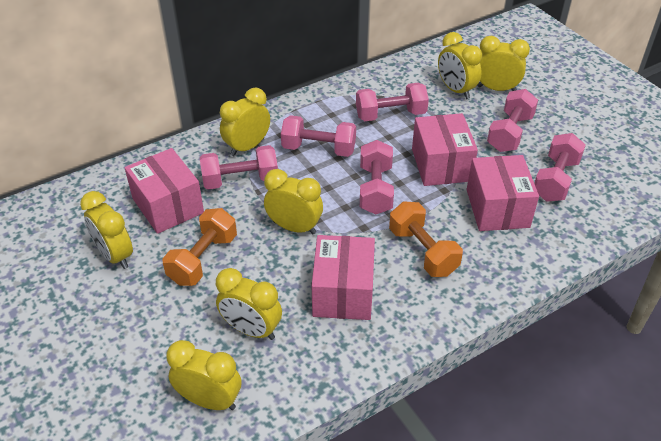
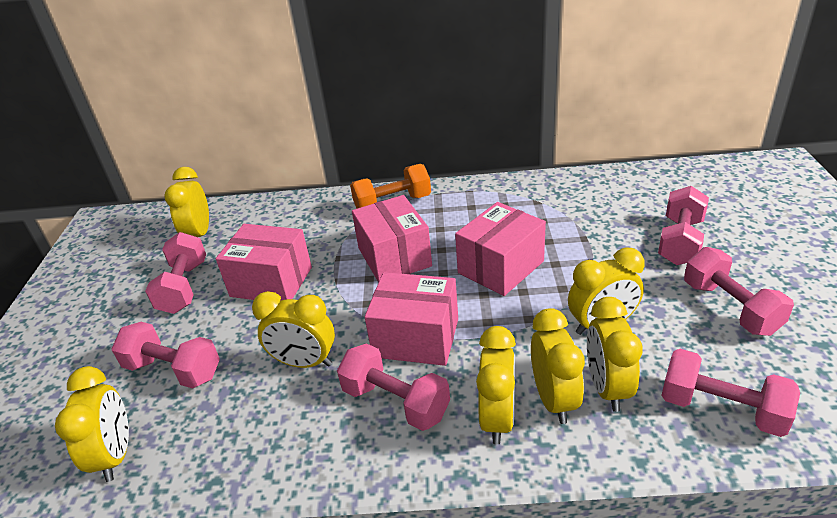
orange dumbbell: 2 -> 1

